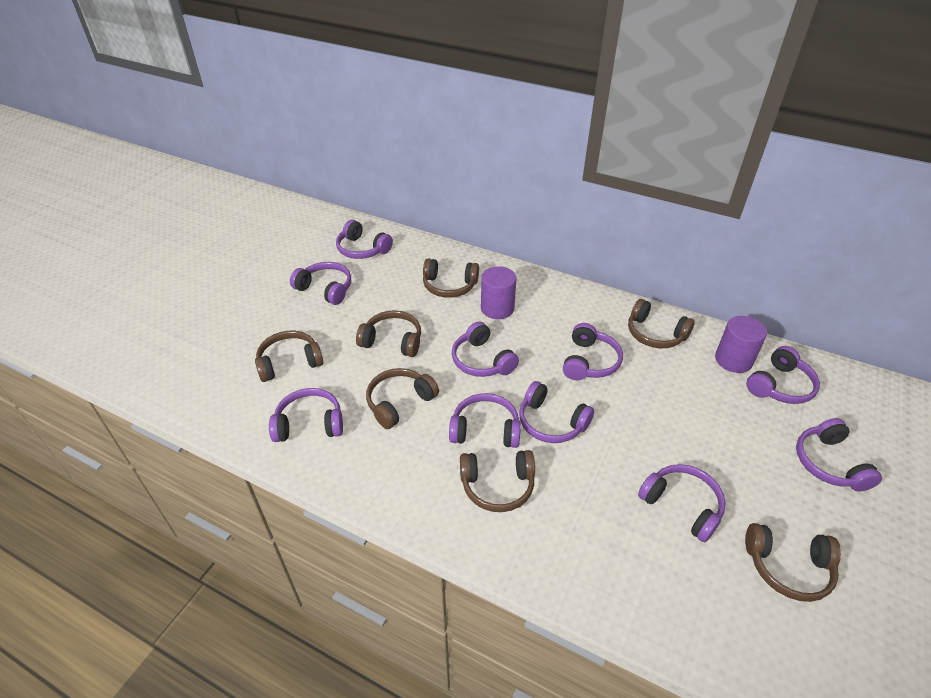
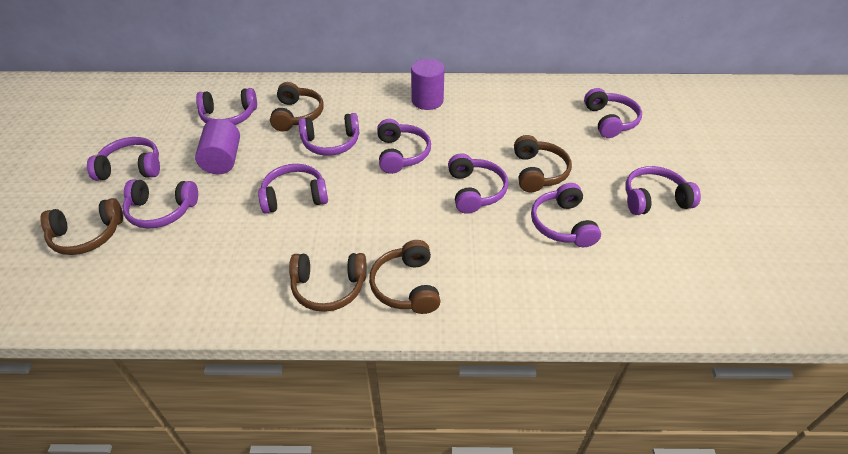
brown headphones: 7 -> 5

